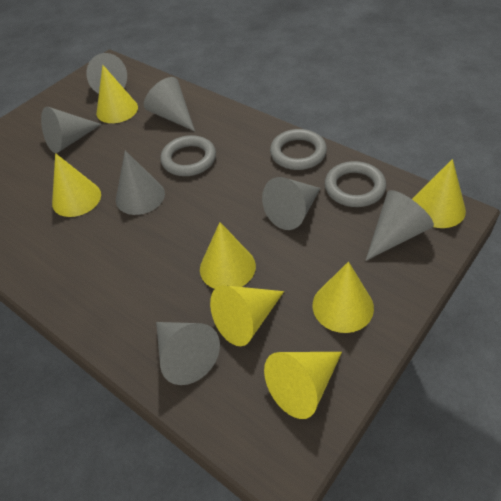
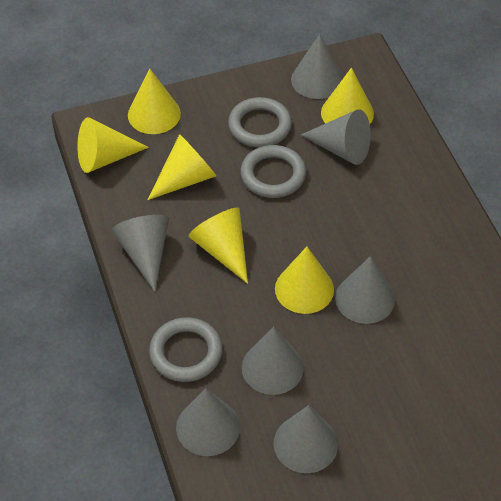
yellow cone: 7 -> 6

